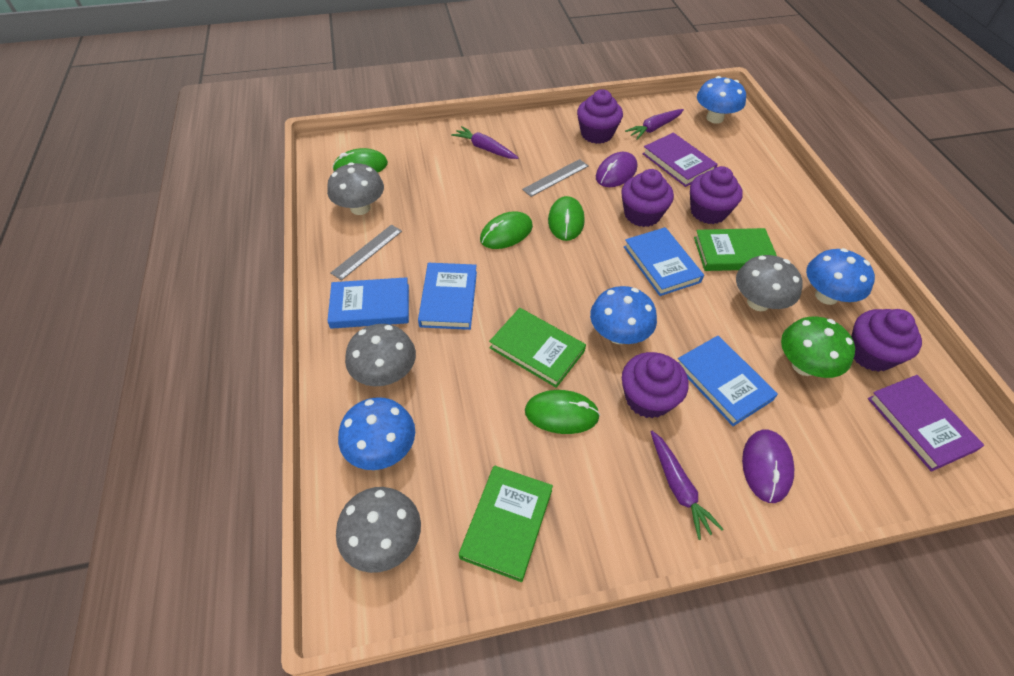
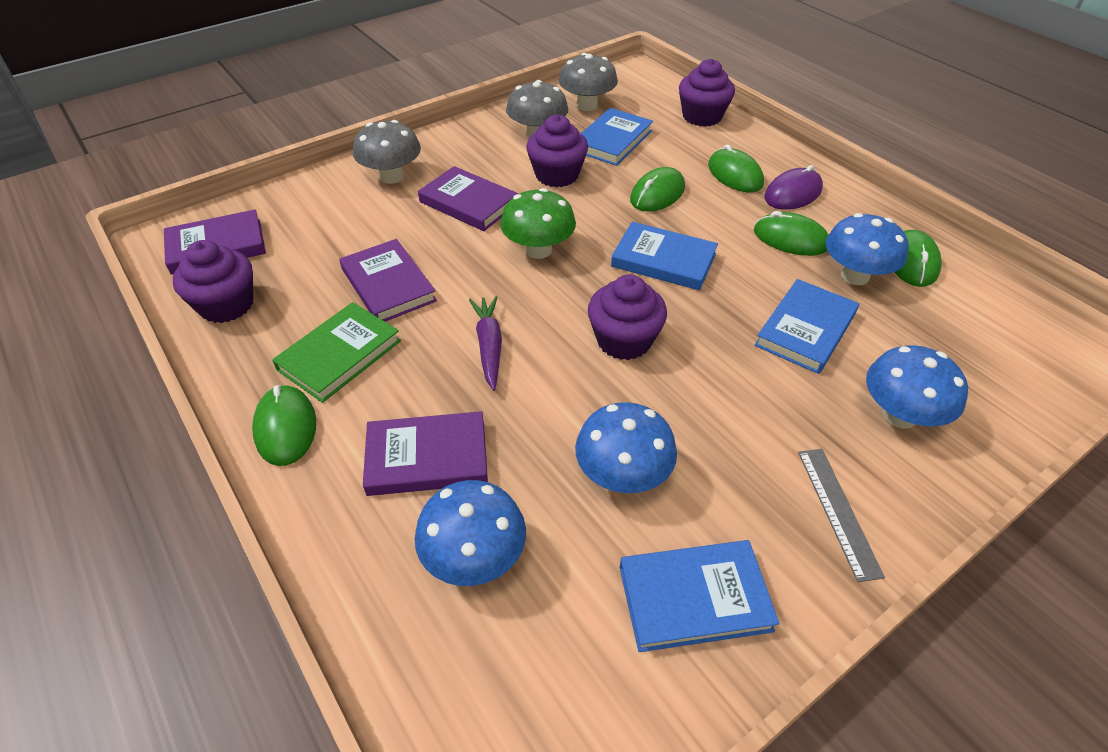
green book: 3 -> 1
green mouse: 4 -> 5
grey mushroom: 4 -> 3
grey ruler: 2 -> 1
purple book: 2 -> 4
purple carrot: 3 -> 1
purple cupcake: 5 -> 4
purple mouse: 2 -> 1

